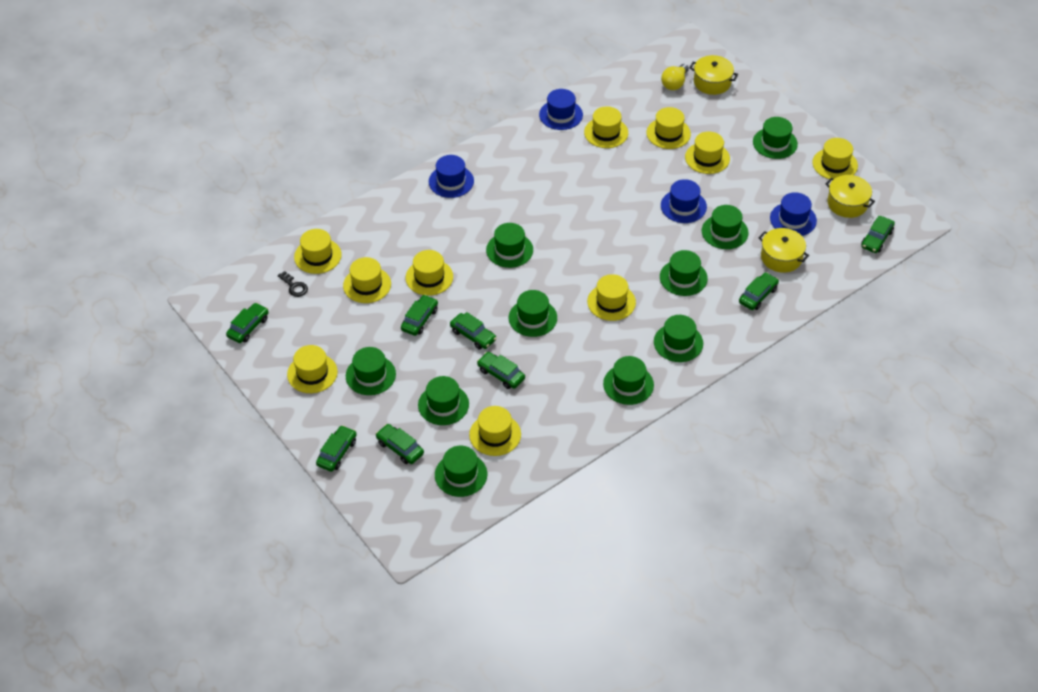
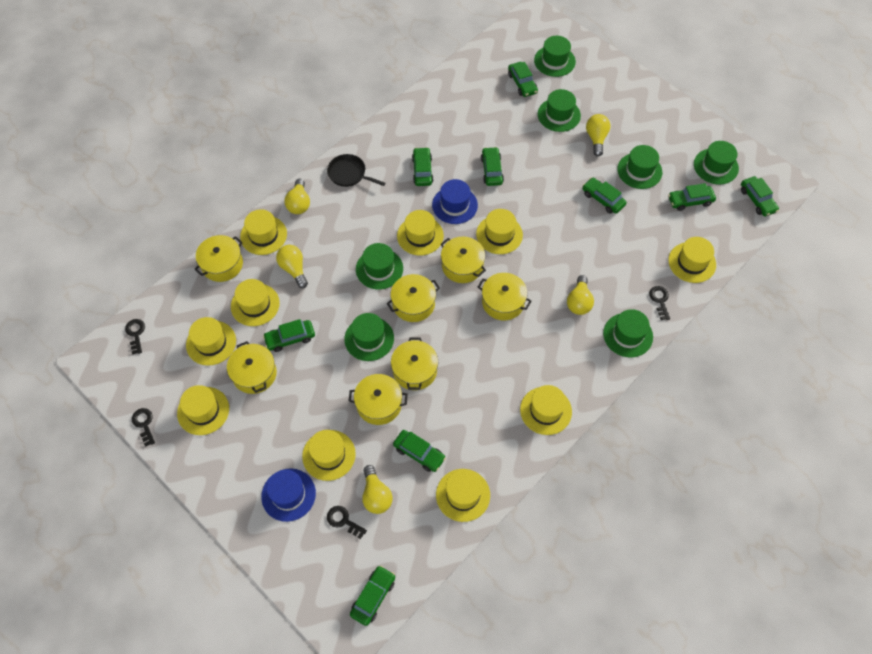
black key: 1 -> 4
black pan: 0 -> 1
blue hat: 4 -> 2
green car: 8 -> 9
green hat: 10 -> 7
yellow light bulb: 1 -> 5
yellow pot: 3 -> 7

